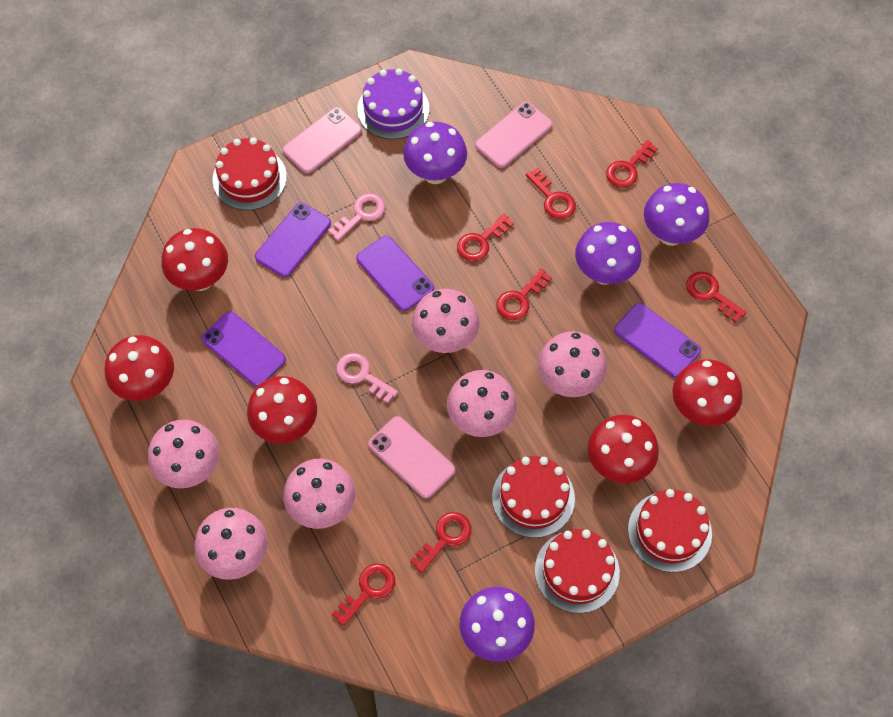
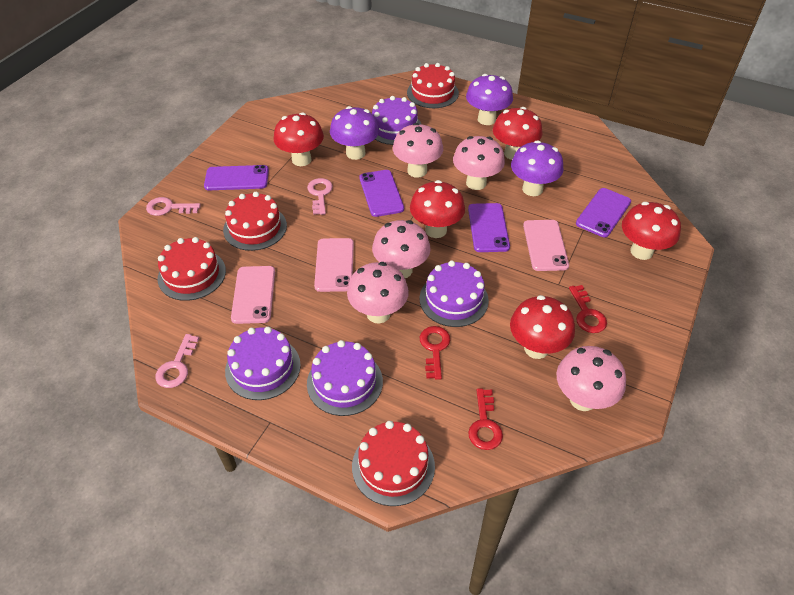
pink key: 2 -> 3
pink mushroom: 6 -> 5
purple cake: 1 -> 4
purple mushroom: 4 -> 3
red key: 7 -> 3

